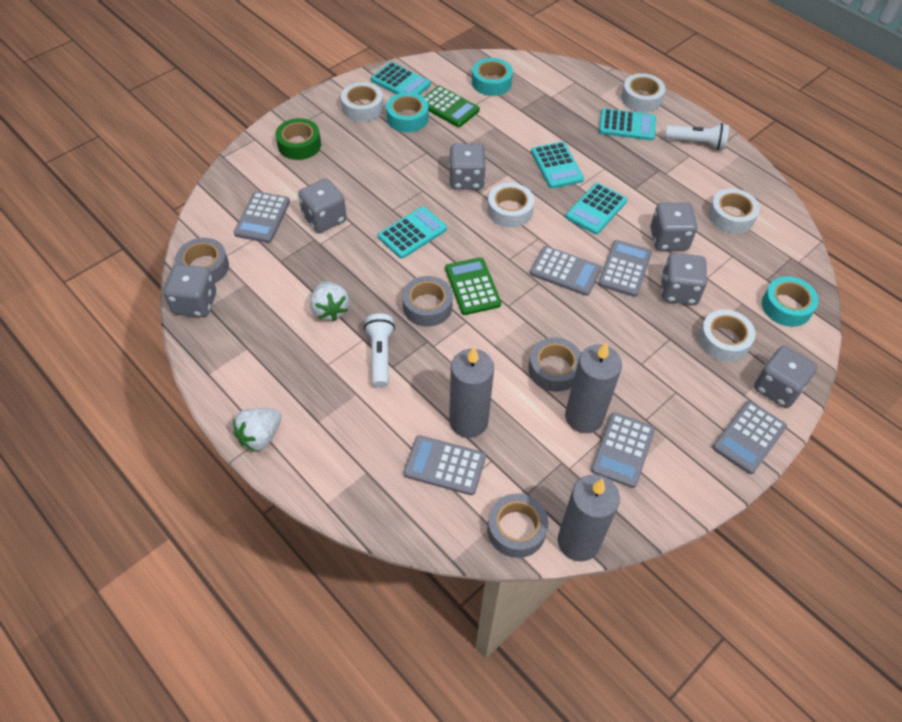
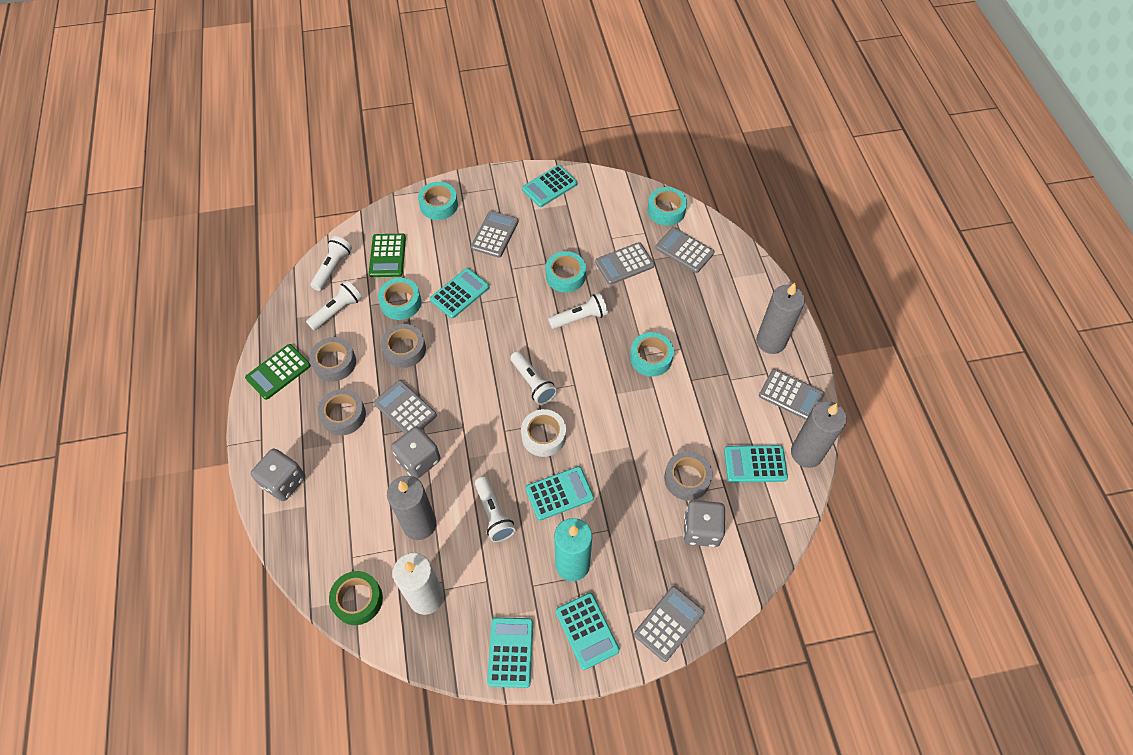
grey dice: 6 -> 3
turquoise calculator: 5 -> 6
turquoise candle: 0 -> 1
turquoise tape: 3 -> 5
white candle: 0 -> 1
white flashlight: 2 -> 5
white strawberry: 2 -> 0
white tape: 5 -> 1

